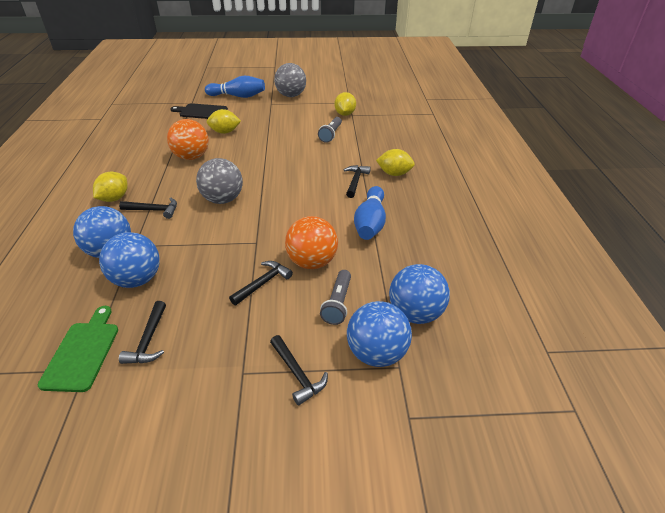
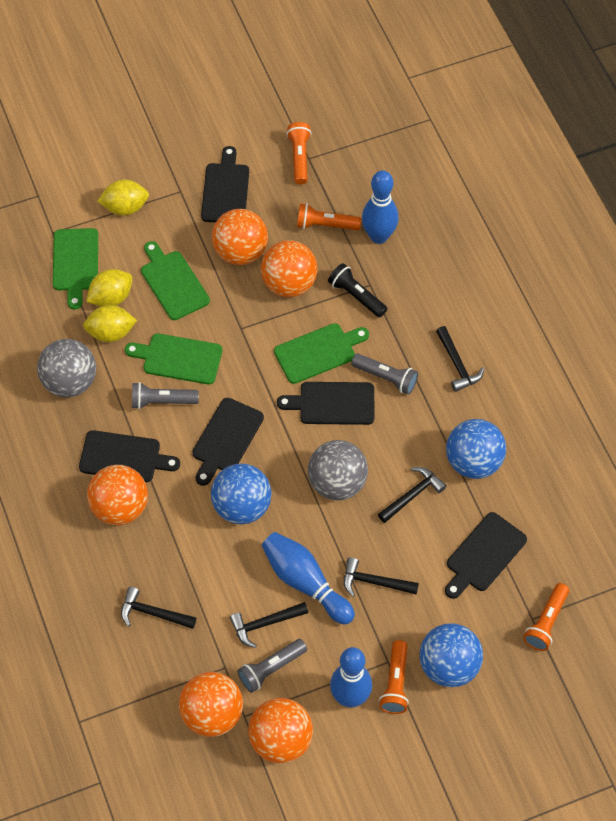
black cutting board: 1 -> 5
black flashlight: 0 -> 1
blue ball: 4 -> 3
blue bowling pin: 2 -> 3
green cutting board: 1 -> 4
grey flashlight: 2 -> 3
orange ball: 2 -> 5
orange flashlight: 0 -> 4
yellow lemon: 4 -> 3

